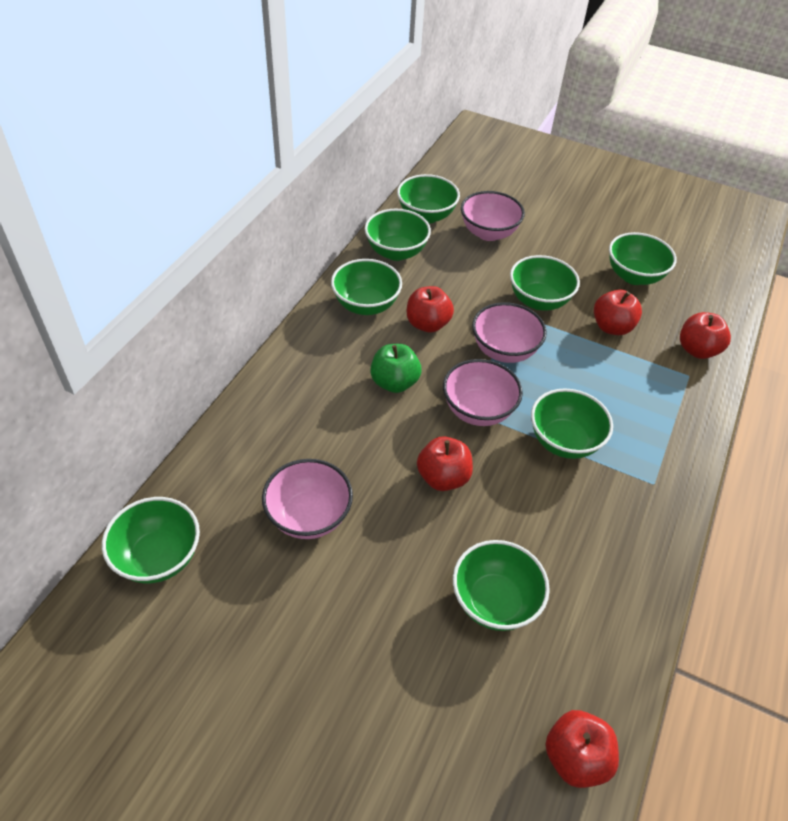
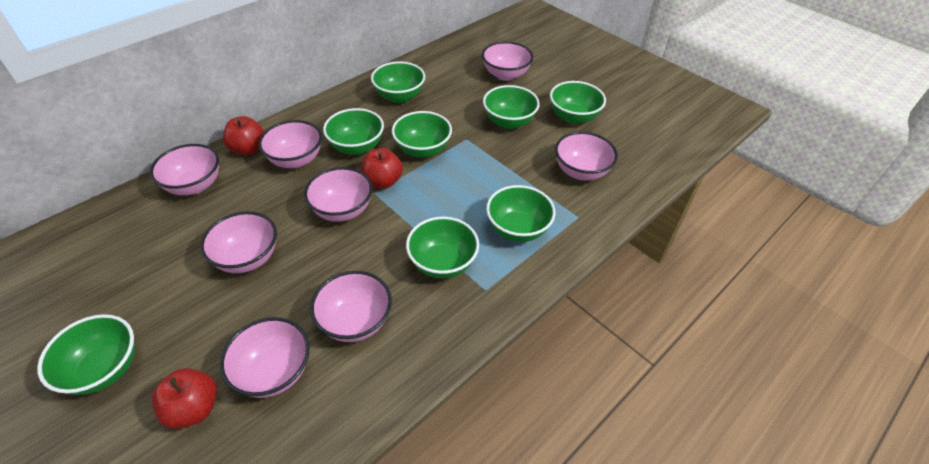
green apple: 1 -> 0
pink bowl: 4 -> 8
red apple: 5 -> 3

